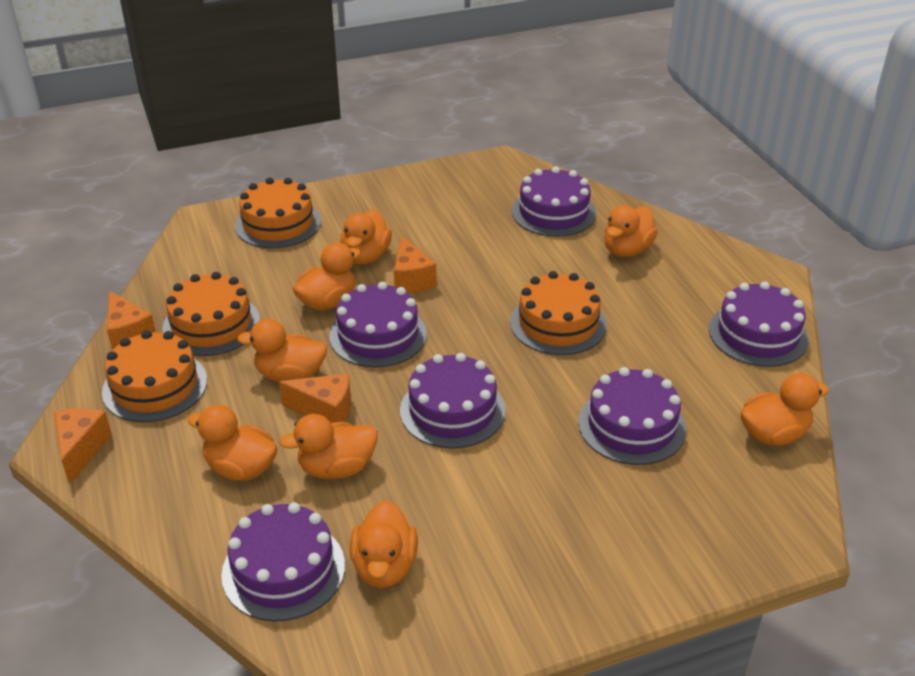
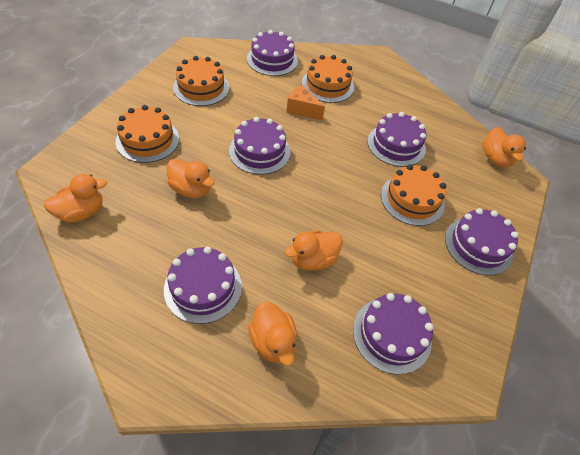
orange cheese: 4 -> 1
orange duck: 8 -> 5

